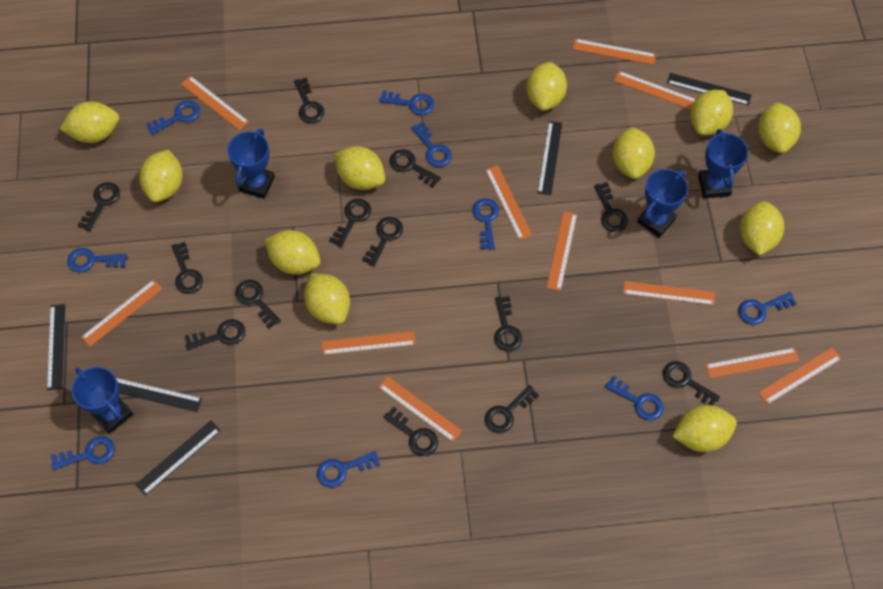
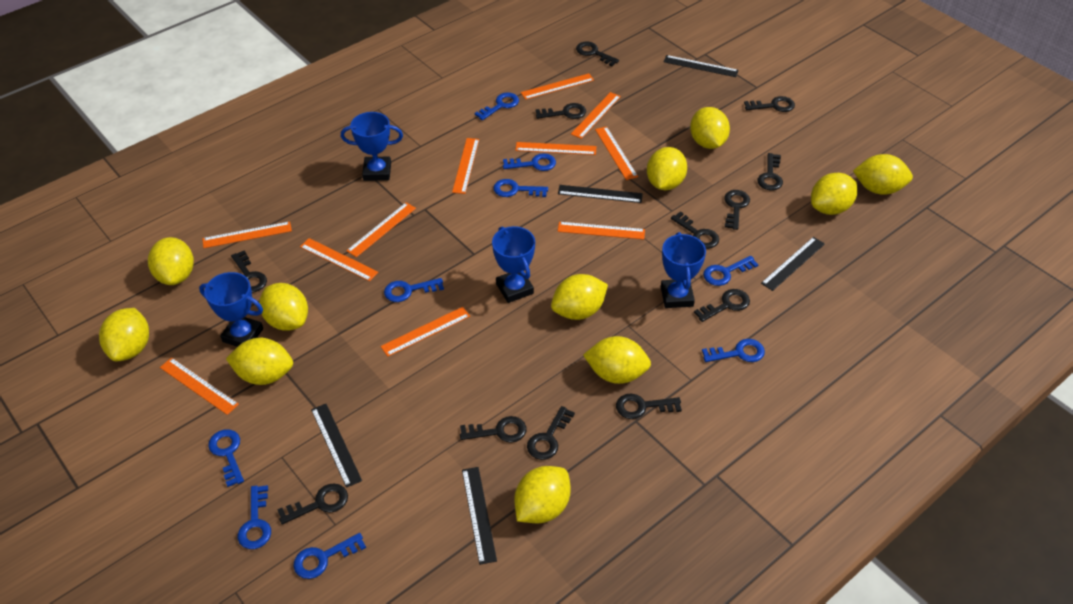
black key: 13 -> 12

